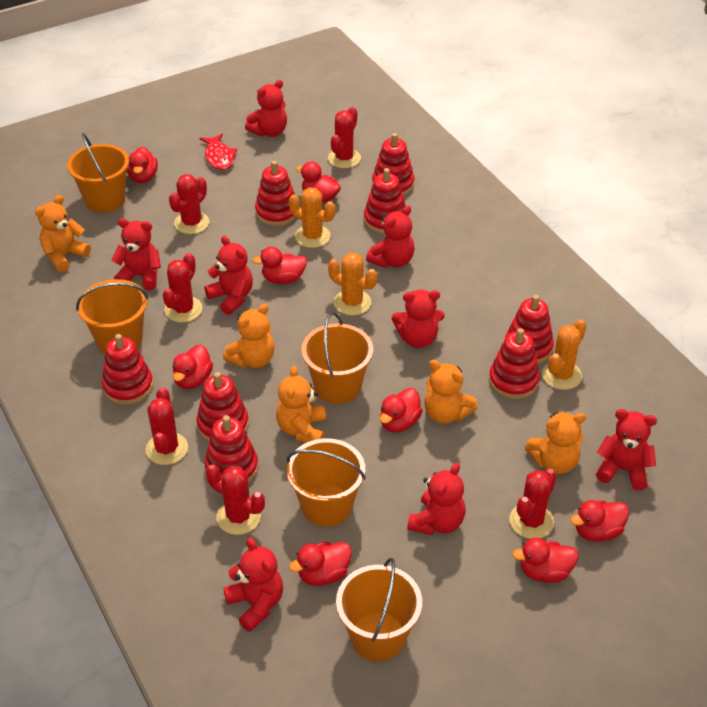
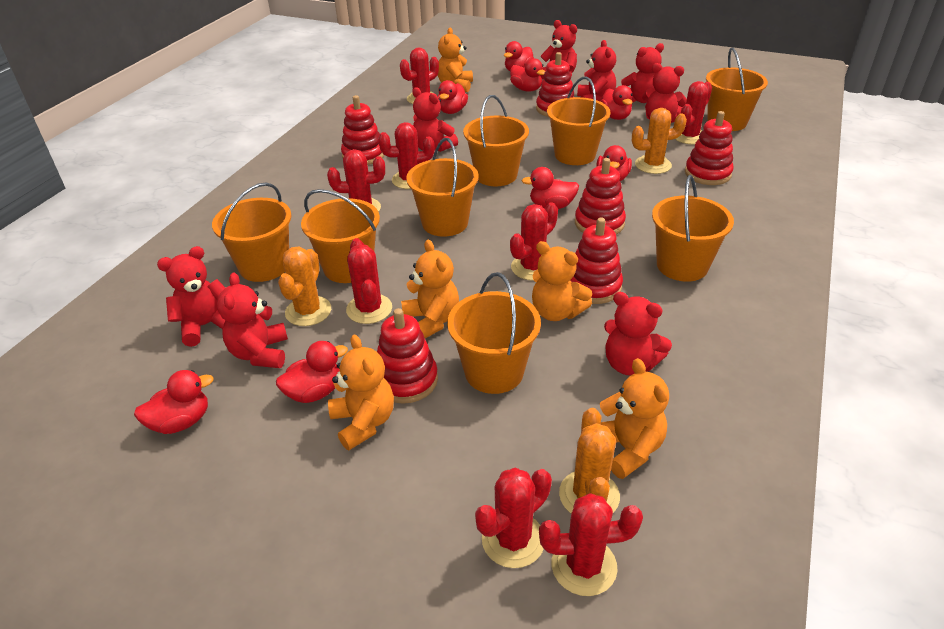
orange bucket: 5 -> 8
red cactus: 6 -> 8
red fish: 1 -> 0
red stacking toy: 8 -> 6

